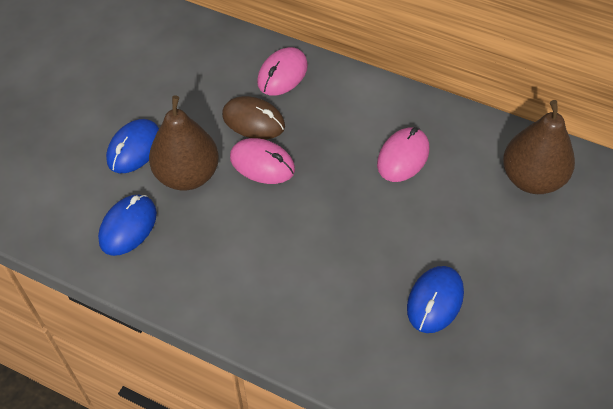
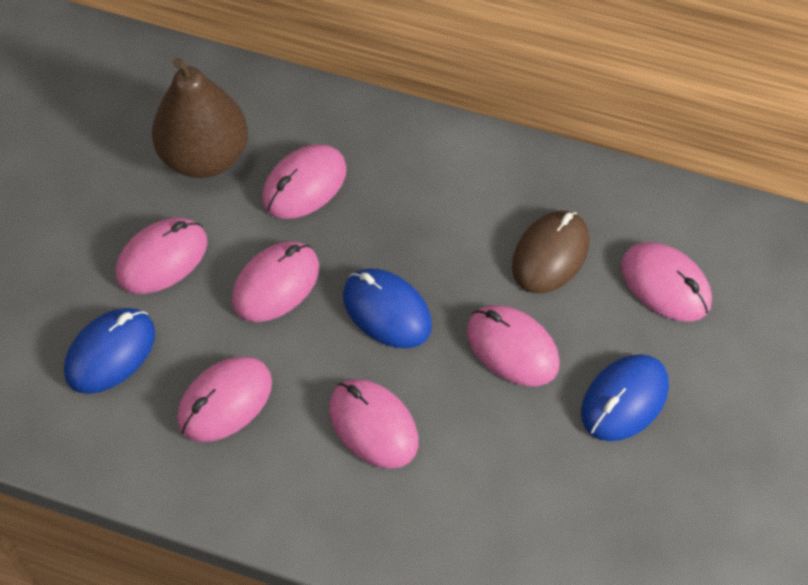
brown pear: 2 -> 1
pink mouse: 3 -> 7

